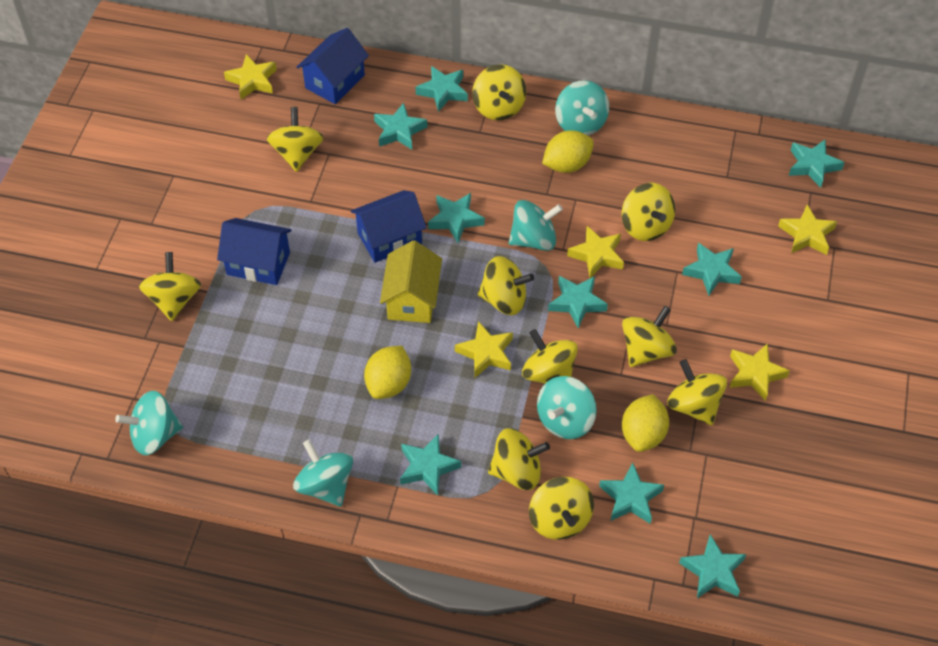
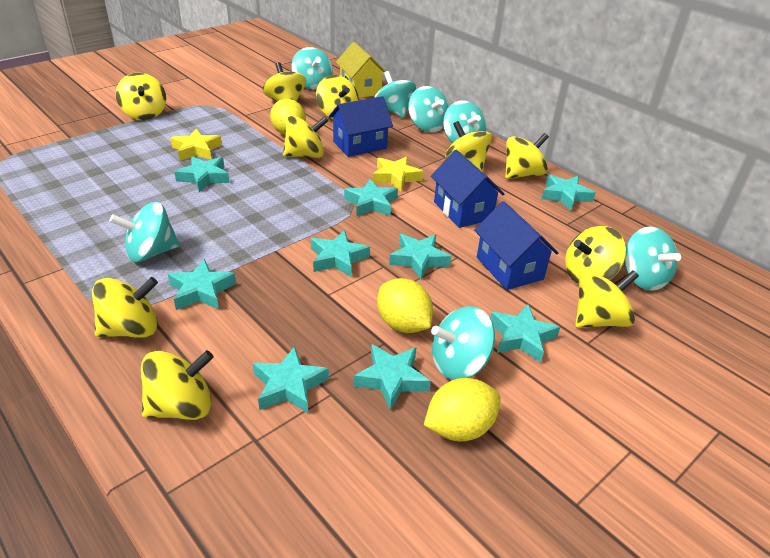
turquoise spinning top: 5 -> 7
yellow star: 5 -> 2

